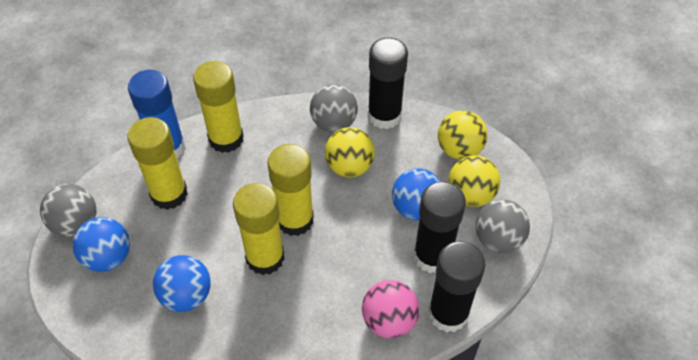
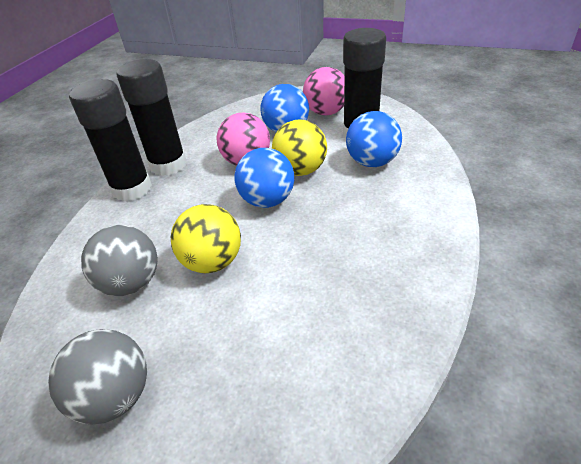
blue glue stick: 1 -> 0
grey ball: 3 -> 2
pink ball: 1 -> 2
yellow ball: 3 -> 2
yellow glue stick: 4 -> 0

